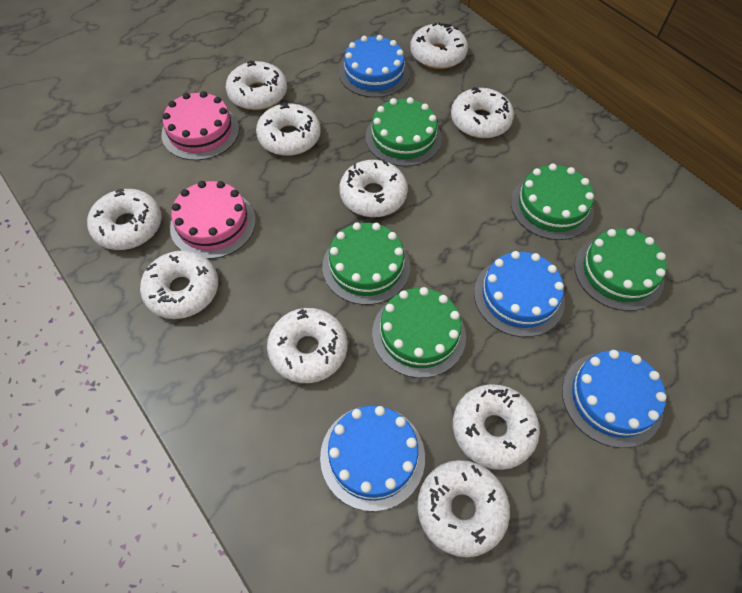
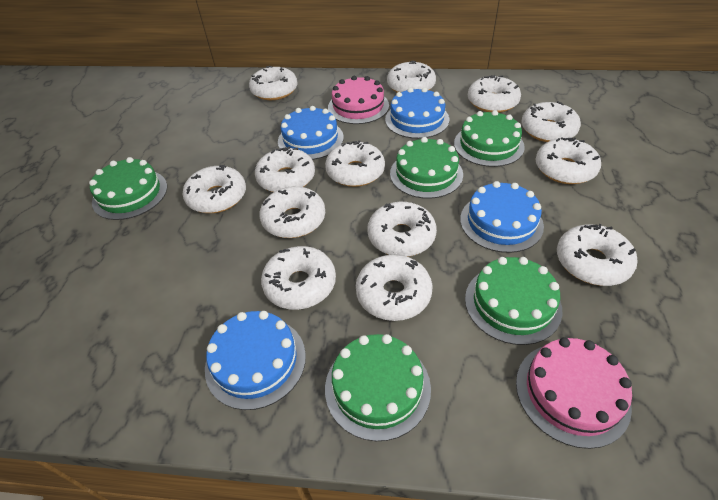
white donut: 10 -> 13

